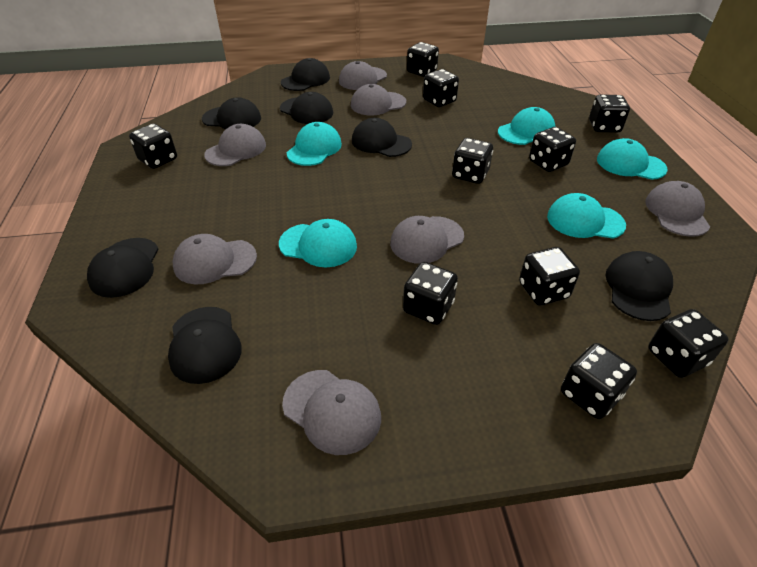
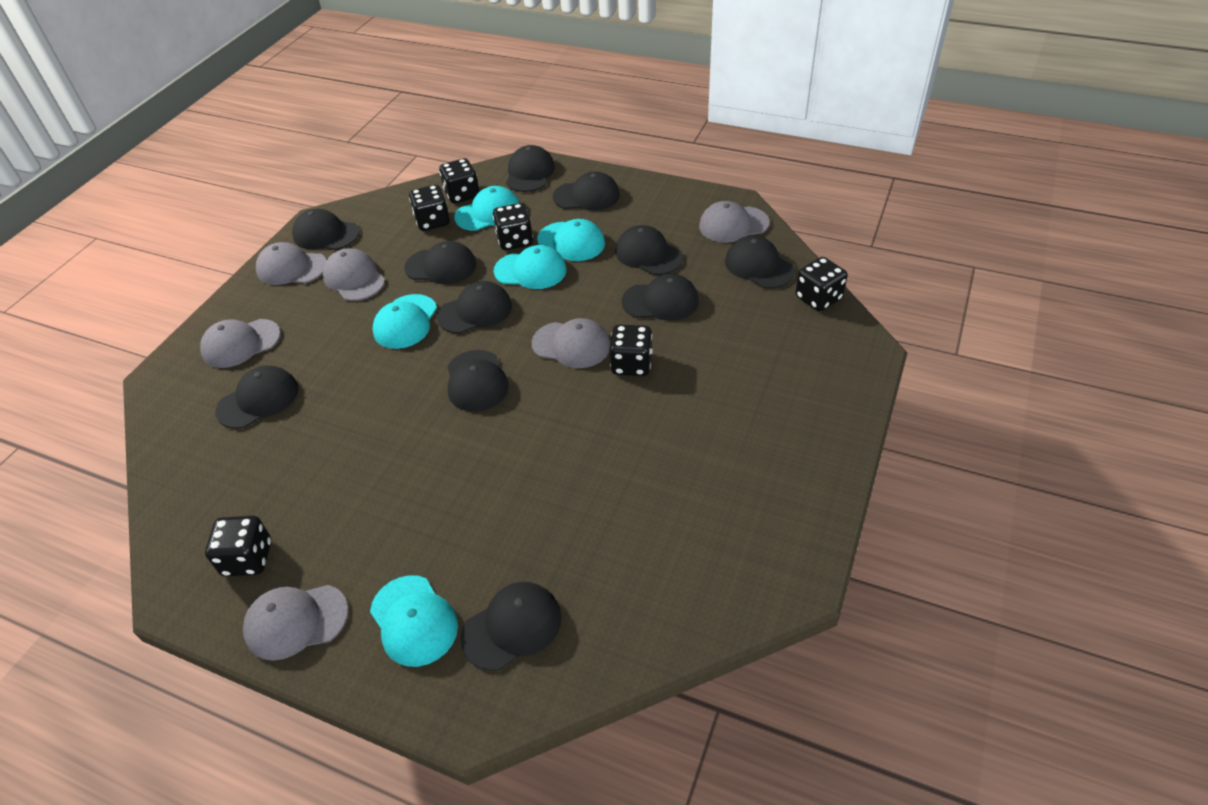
black cap: 7 -> 11
black dice: 10 -> 6
grey cap: 7 -> 6

